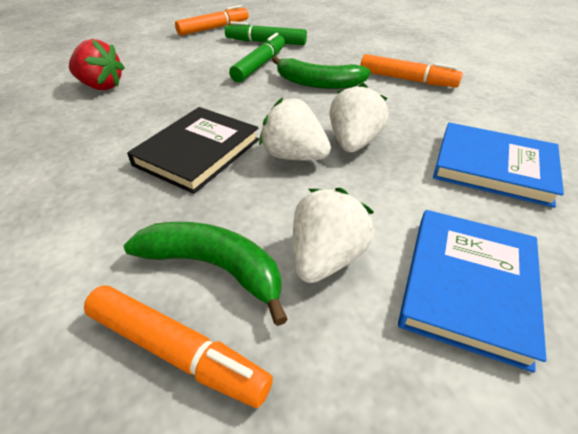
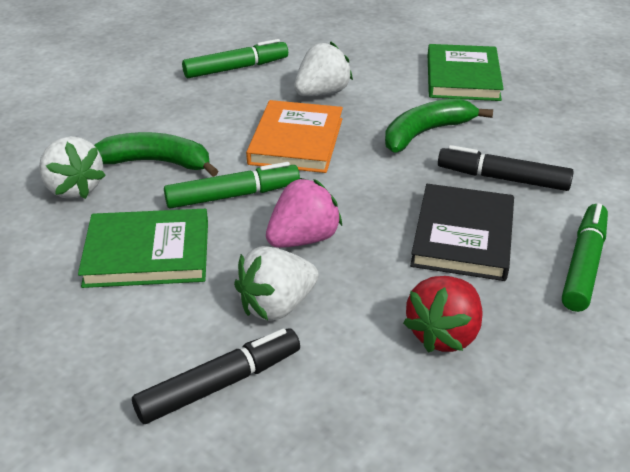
black marker: 0 -> 2
blue book: 2 -> 0
green book: 0 -> 2
green marker: 2 -> 3
orange book: 0 -> 1
orange marker: 3 -> 0
pink strawberry: 0 -> 1

